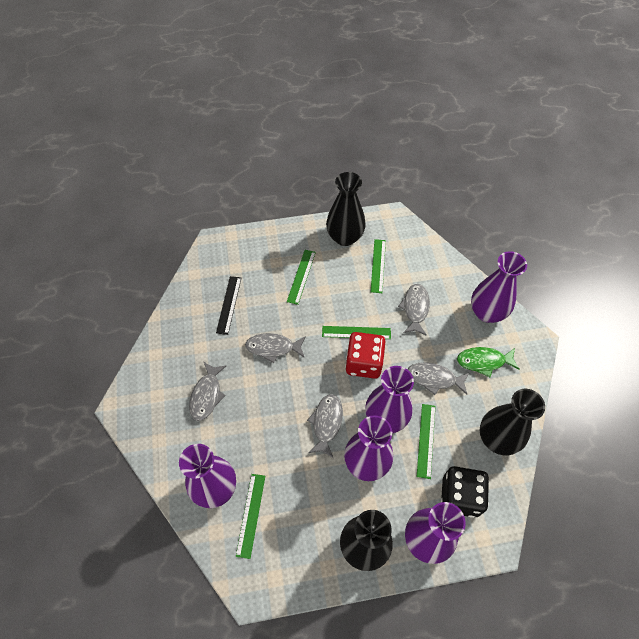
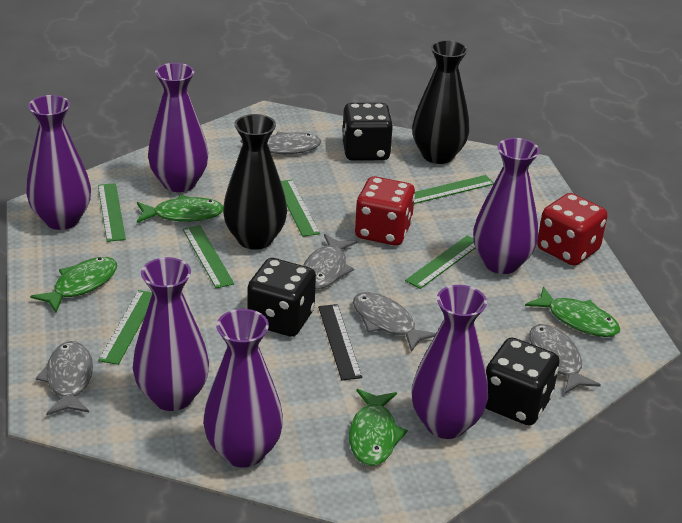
black dice: 1 -> 3
black vase: 3 -> 2
green fish: 1 -> 4
green ruler: 5 -> 6
purple vase: 5 -> 6
red dice: 1 -> 2

